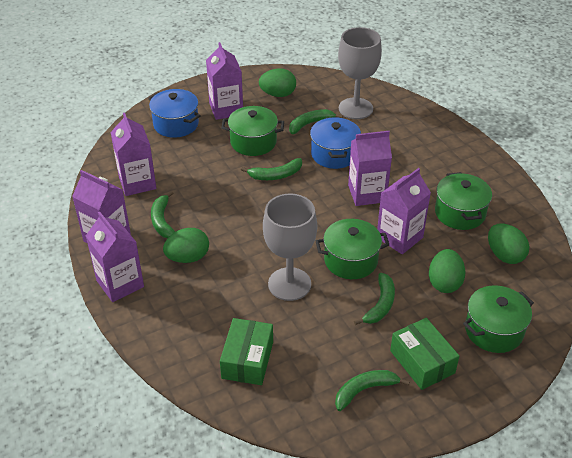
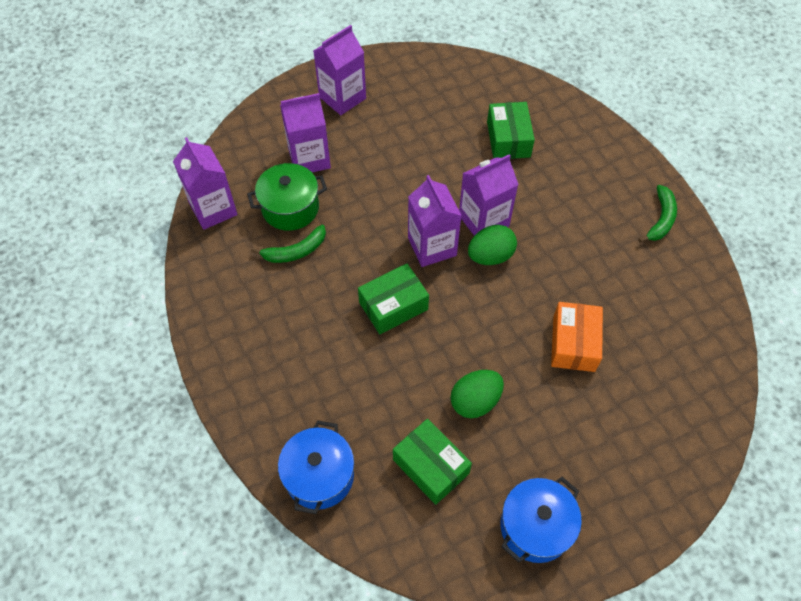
green banana: 5 -> 2
green box: 2 -> 3
green egg: 4 -> 2
green pot: 4 -> 1
grey goblet: 2 -> 0
orange box: 0 -> 1
purple carton: 6 -> 5

